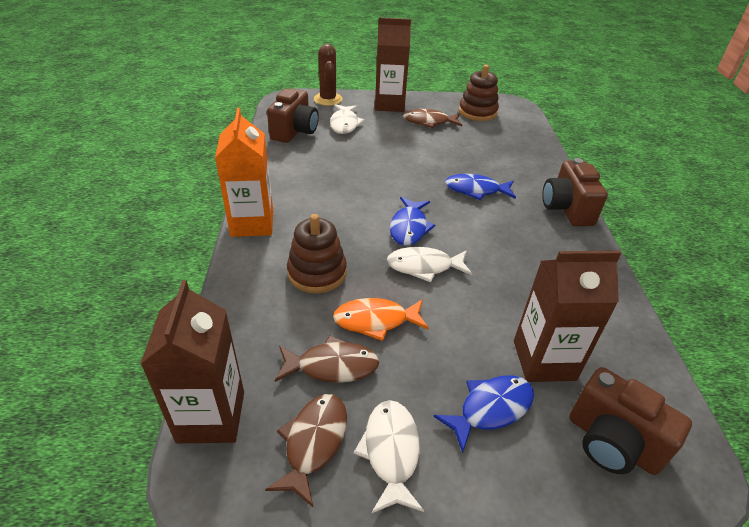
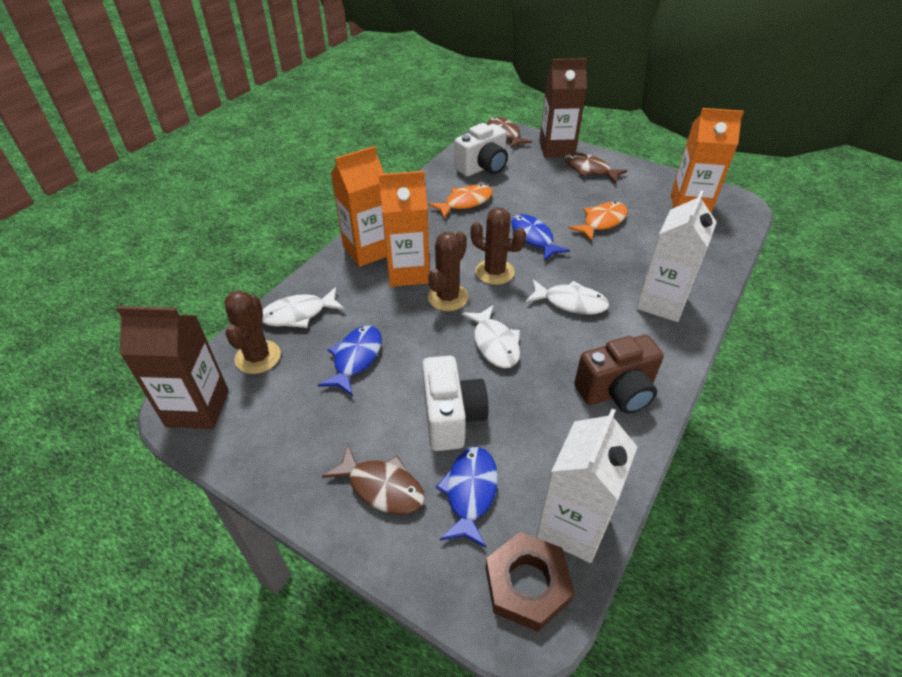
brown cactus: 1 -> 3
brown camera: 3 -> 1
brown carton: 3 -> 2
brown nut: 0 -> 1
brown stacking toy: 2 -> 0
orange carton: 1 -> 3
orange fish: 1 -> 2
white camera: 0 -> 2
white carton: 0 -> 2

